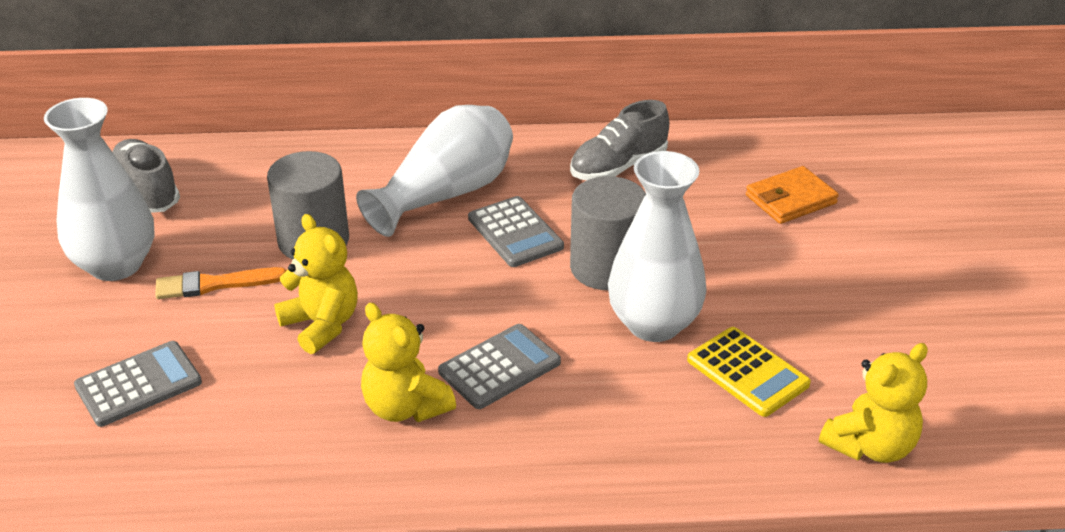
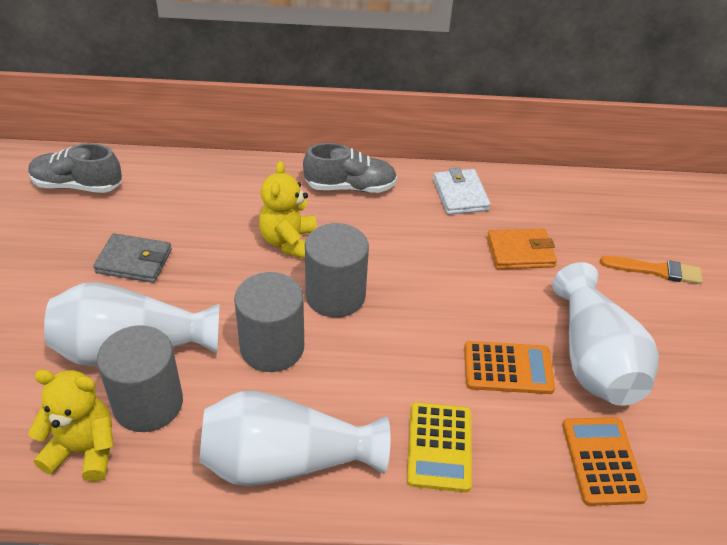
grey calculator: 3 -> 0
grey cylinder: 2 -> 3
grey wallet: 0 -> 1
orange calculator: 0 -> 2
white wallet: 0 -> 1
yellow teddy bear: 3 -> 2

